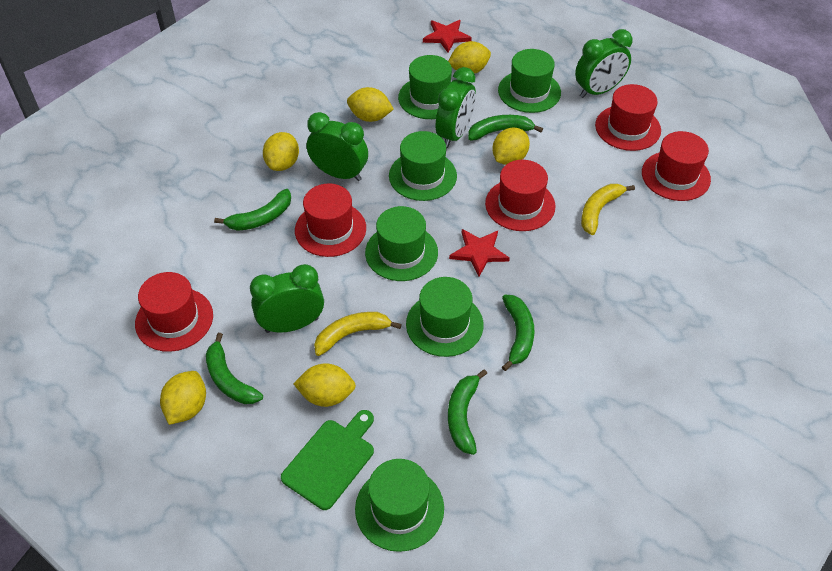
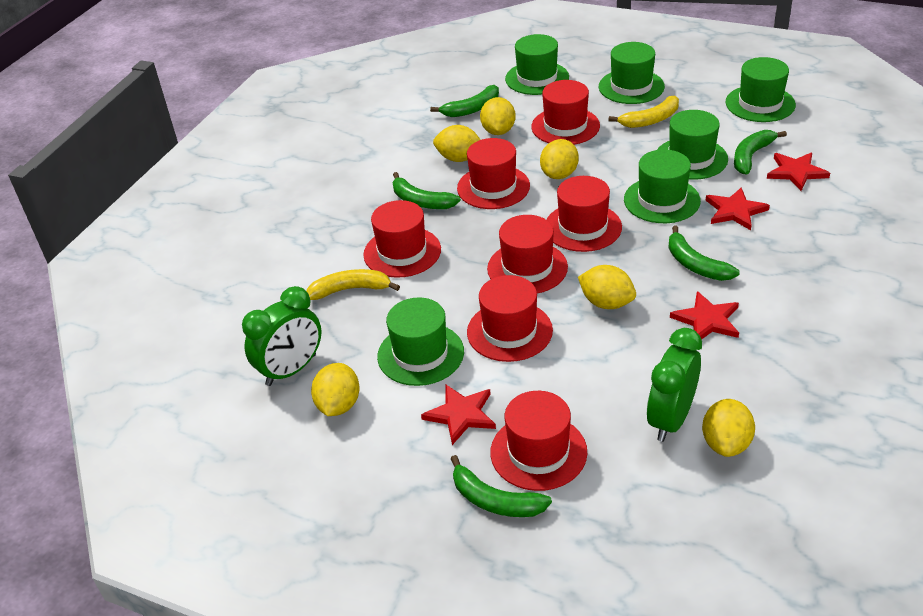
green clock: 4 -> 2
green cutting board: 1 -> 0
red hat: 5 -> 7
red star: 2 -> 4

